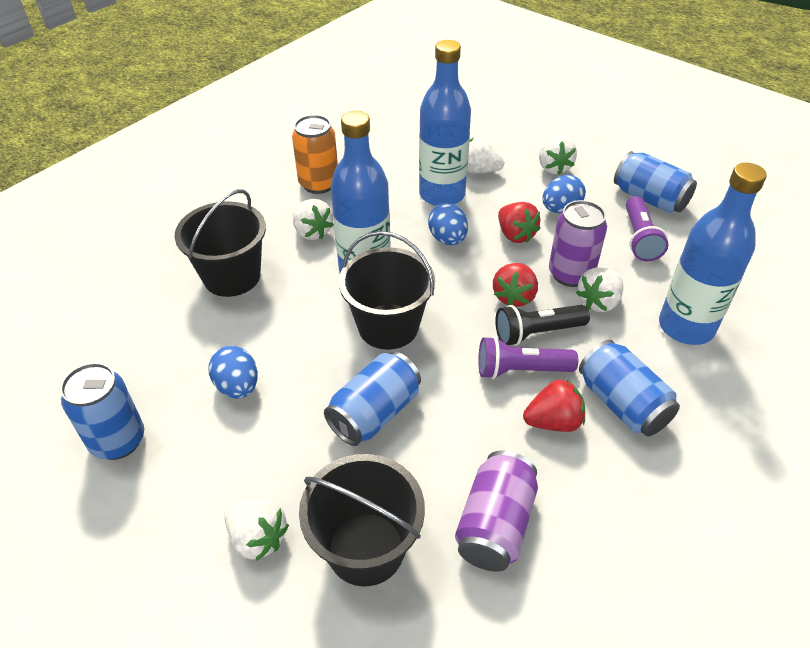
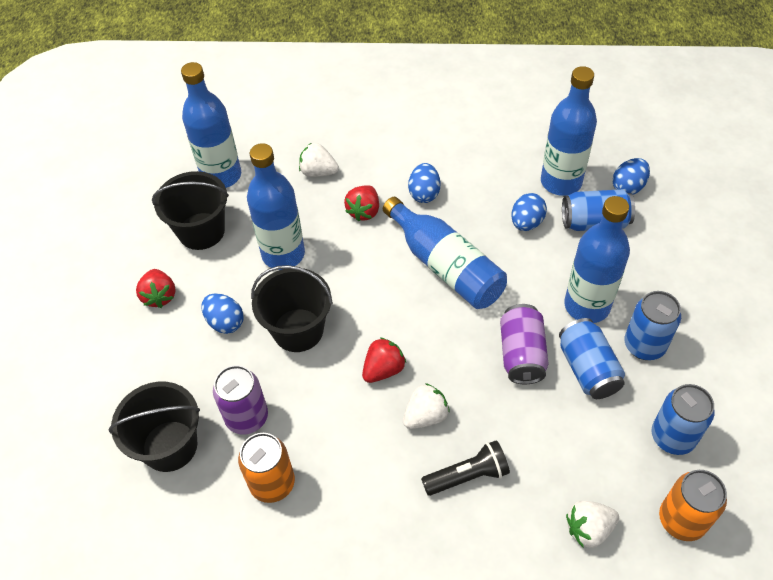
blue bottle: 3 -> 5
blue egg: 3 -> 4
orange can: 1 -> 2
purple flashlight: 2 -> 0
white strawberry: 5 -> 3

